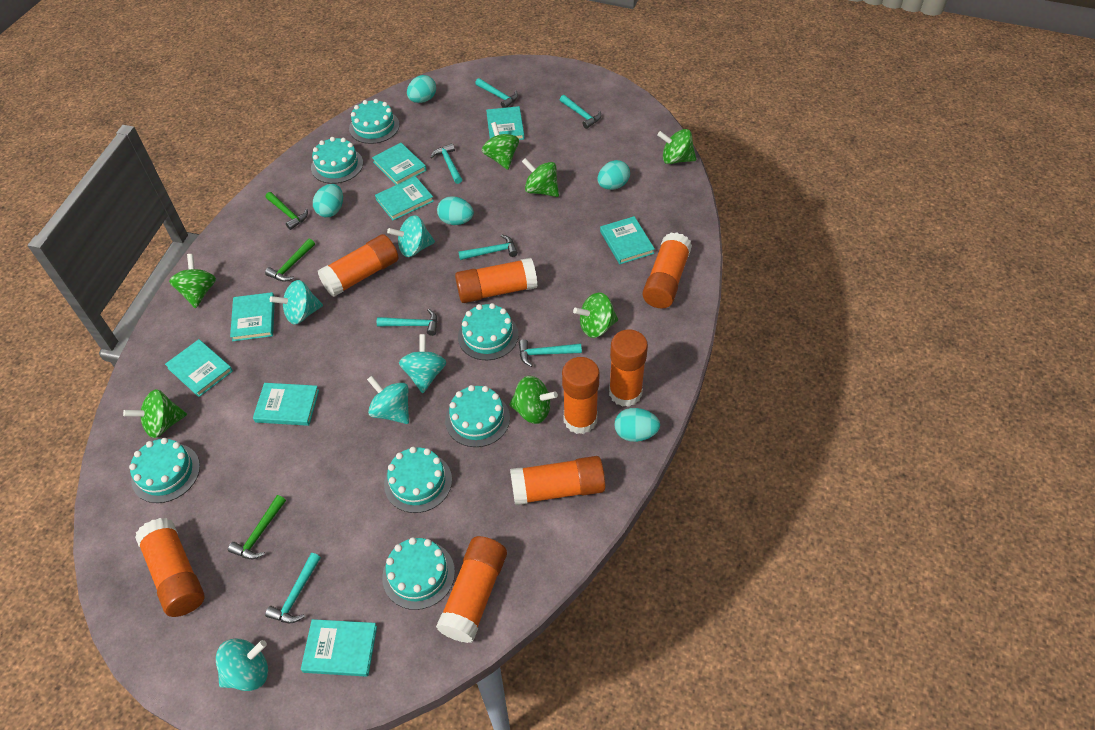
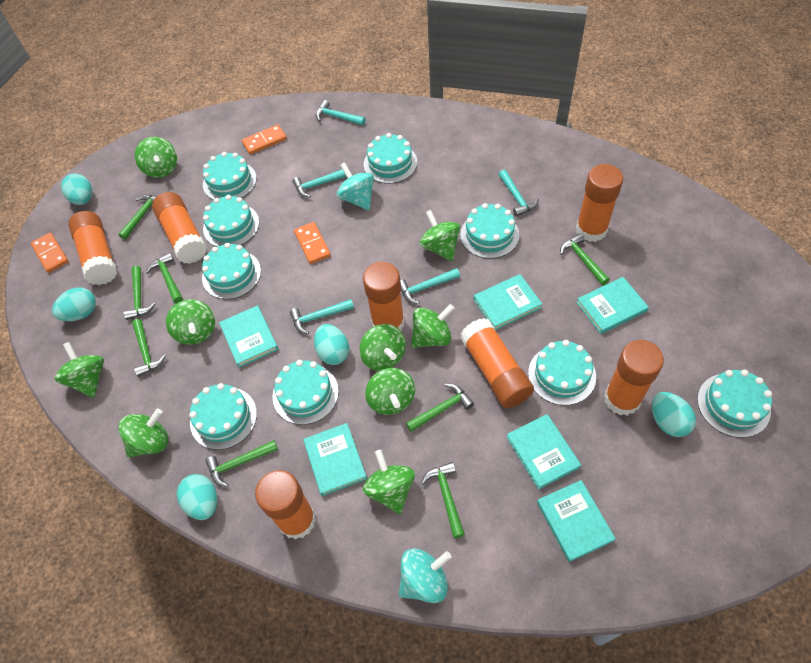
green hammer: 3 -> 8
green spinning top: 7 -> 9
orange domino: 0 -> 3
orange glue stick: 8 -> 7
turquoise book: 8 -> 6
turquoise cake: 7 -> 9
turquoise hammer: 7 -> 5
turquoise spinning top: 5 -> 2

